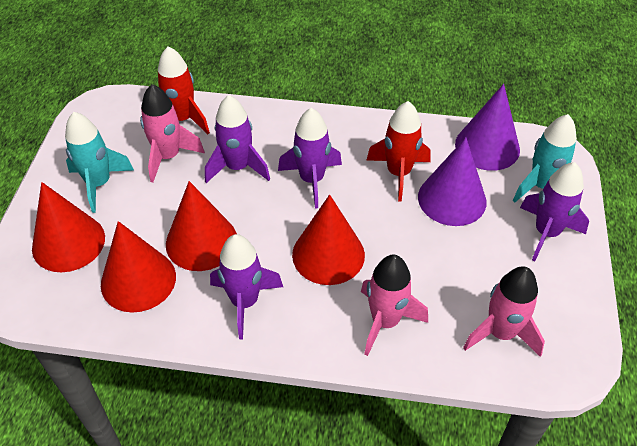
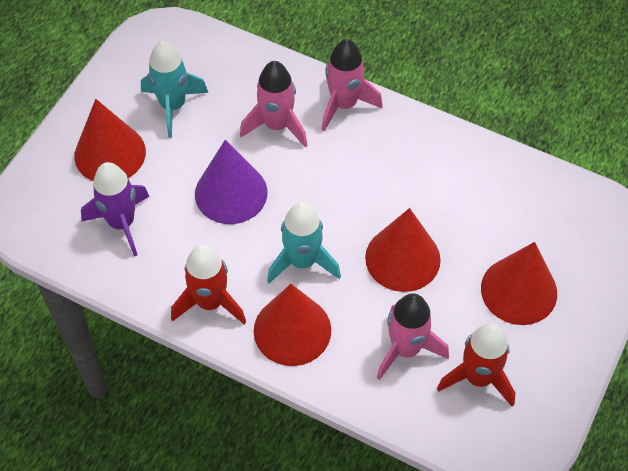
purple cone: 2 -> 1
purple rocket: 4 -> 1

